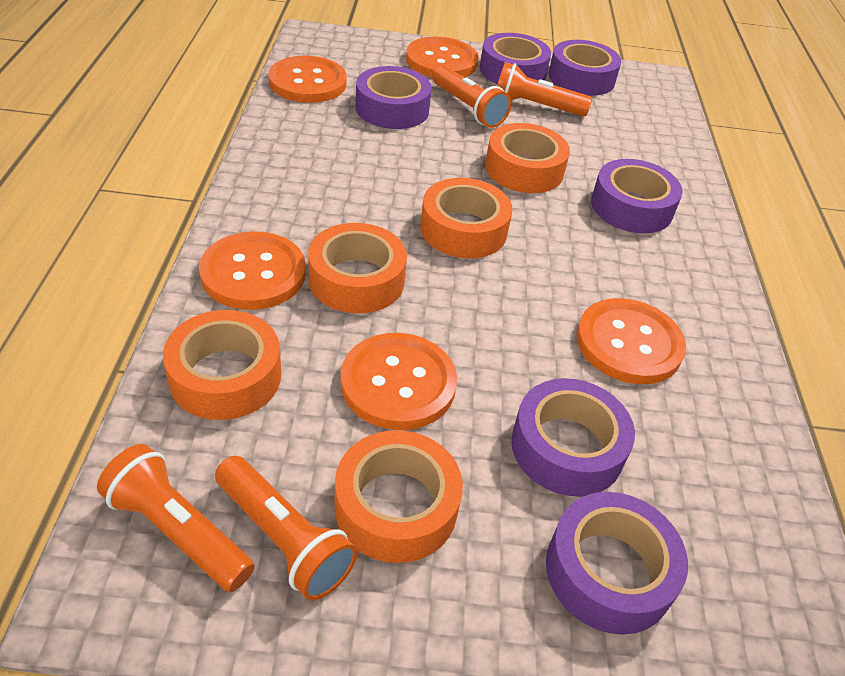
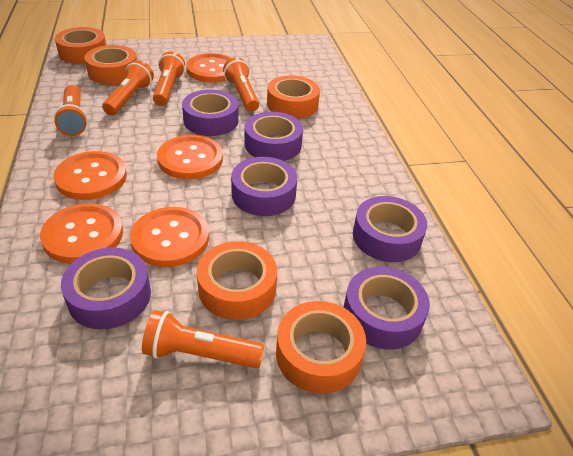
orange flashlight: 4 -> 5

